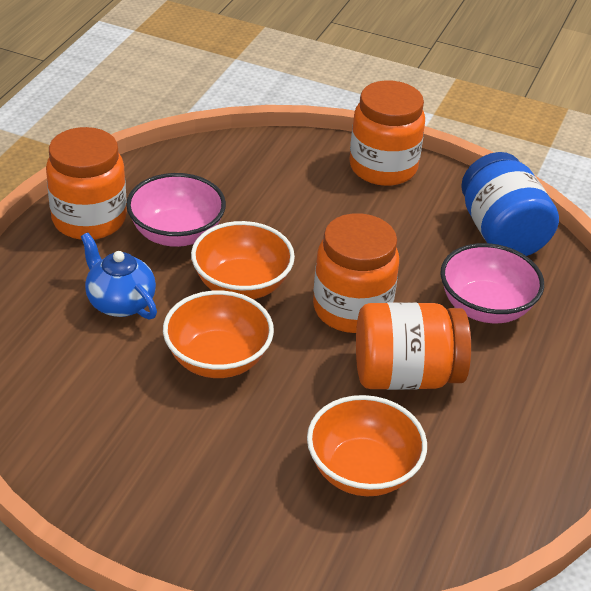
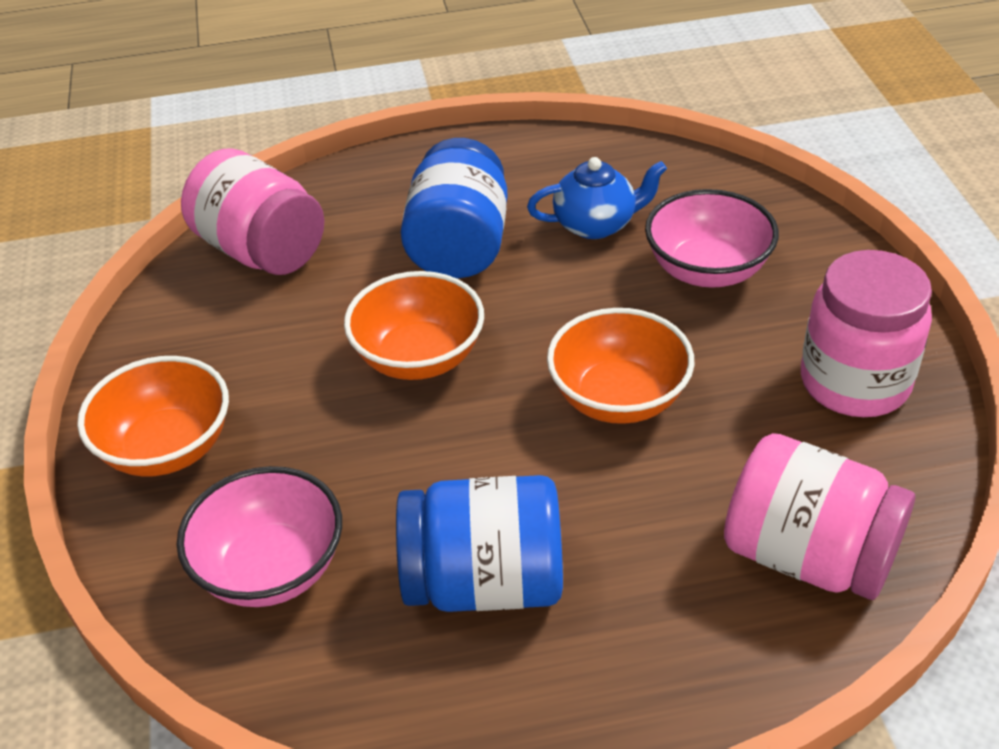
blue jar: 1 -> 2
orange jar: 4 -> 0
pink jar: 0 -> 3

